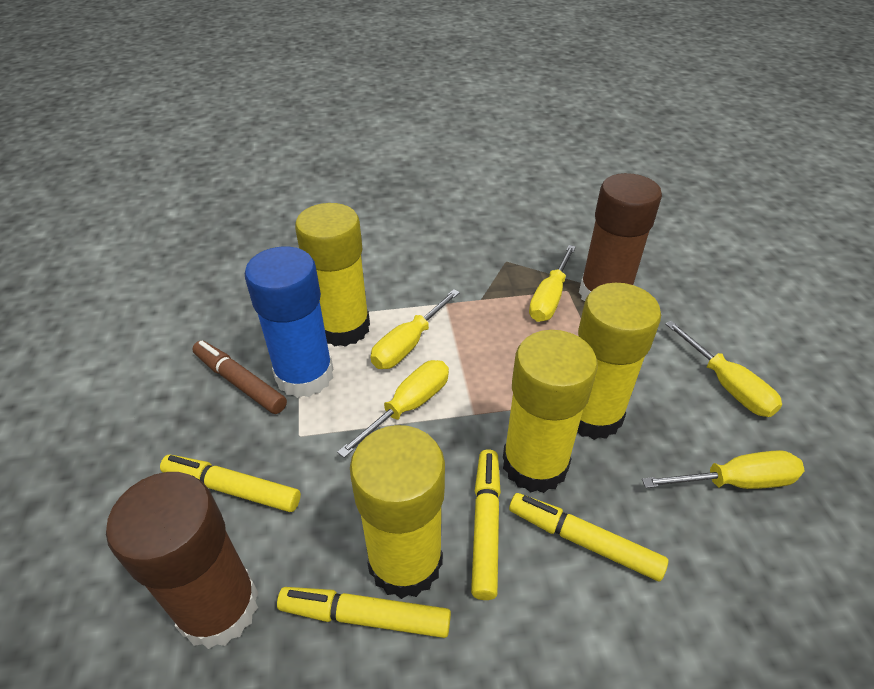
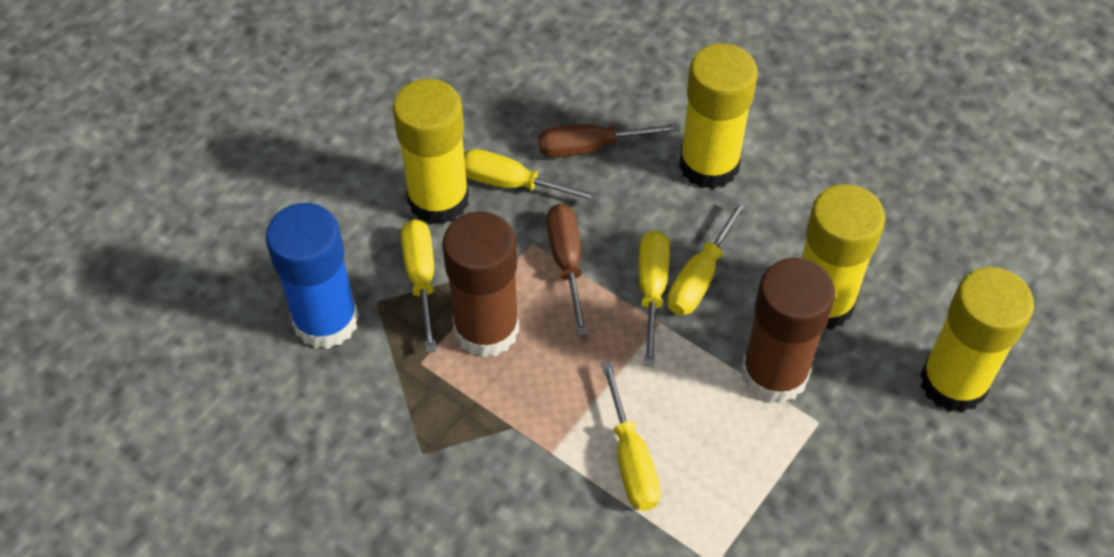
brown marker: 1 -> 0
brown screwdriver: 0 -> 2
yellow marker: 4 -> 0

